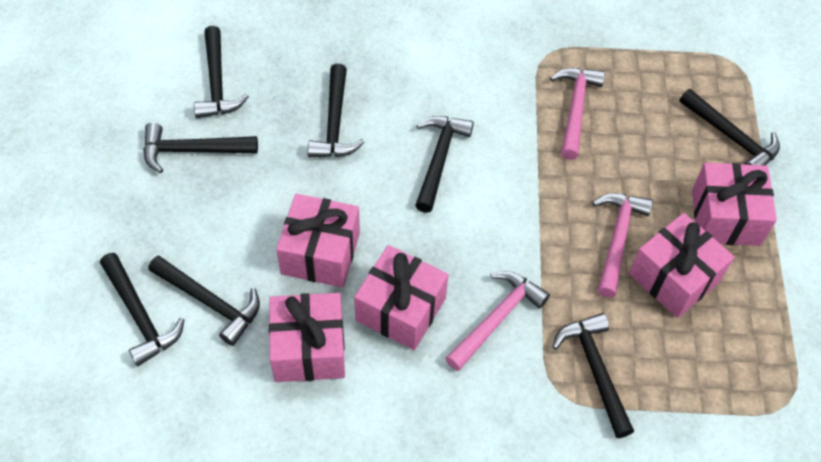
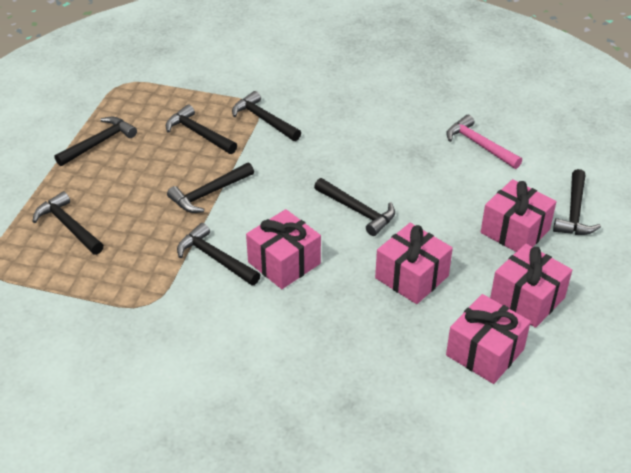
pink hammer: 3 -> 1

